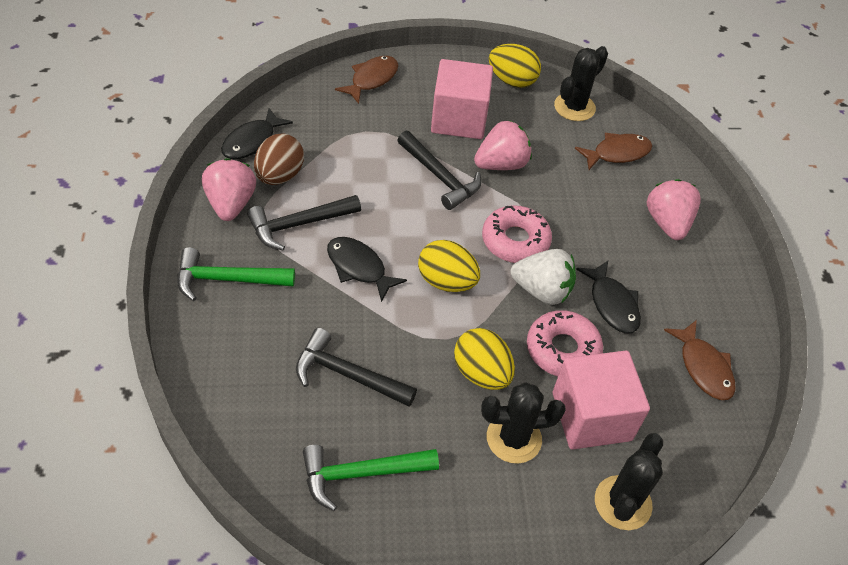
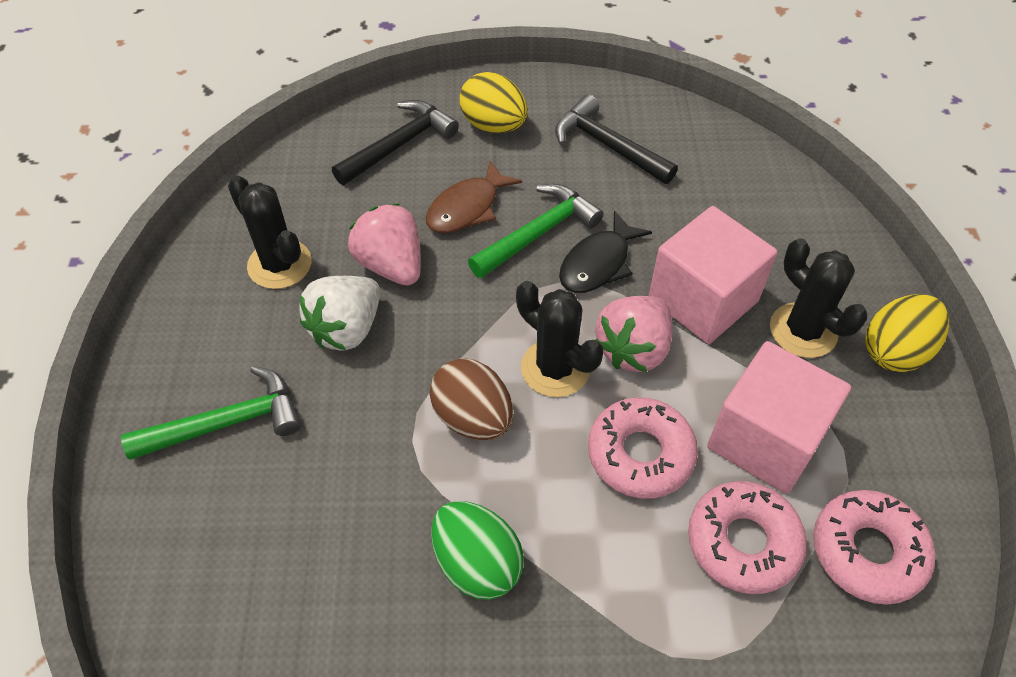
black fish: 3 -> 1
black hammer: 3 -> 2
brown fish: 3 -> 1
green egg: 0 -> 1
pink donut: 2 -> 3
pink strawberry: 3 -> 2
yellow egg: 3 -> 2

